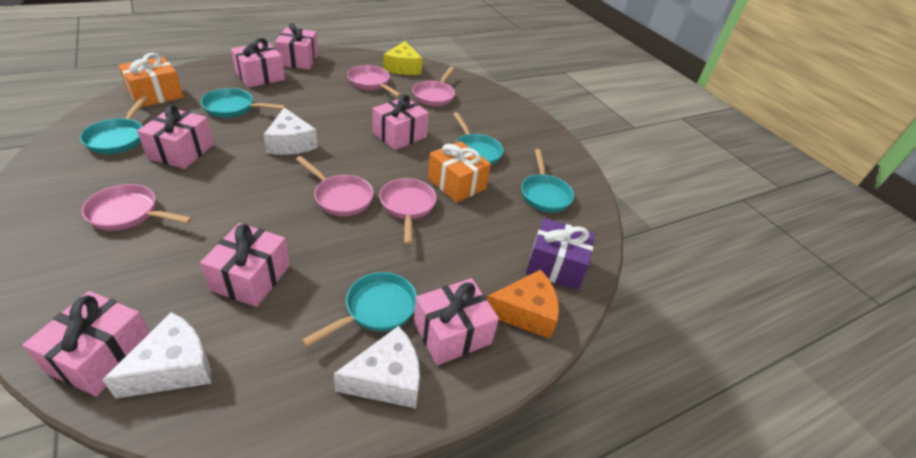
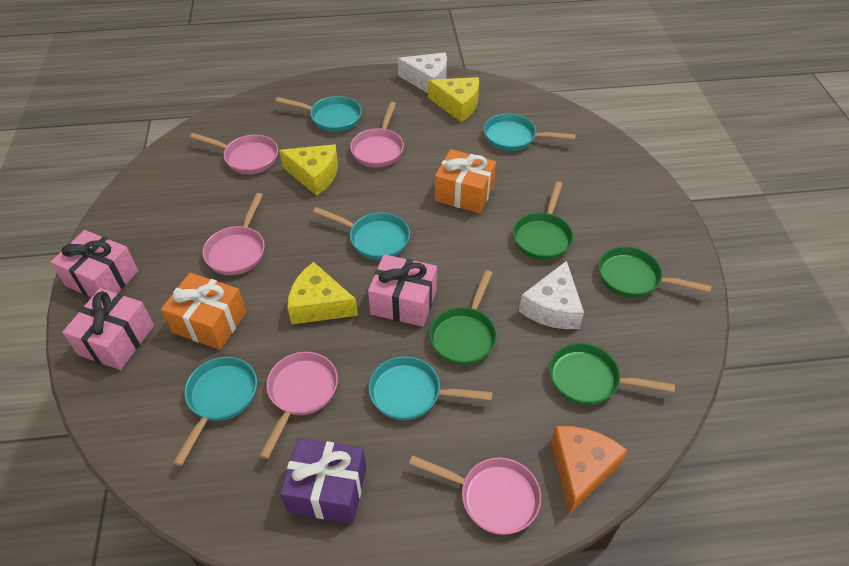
green pan: 0 -> 4
pink gift: 7 -> 3
white cheese: 3 -> 2
yellow cheese: 1 -> 3

